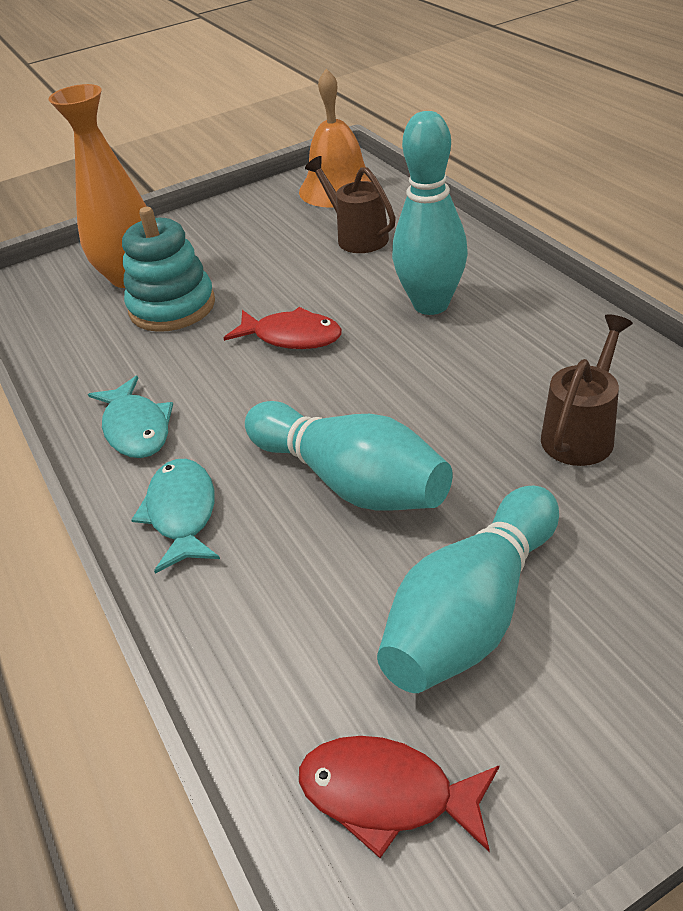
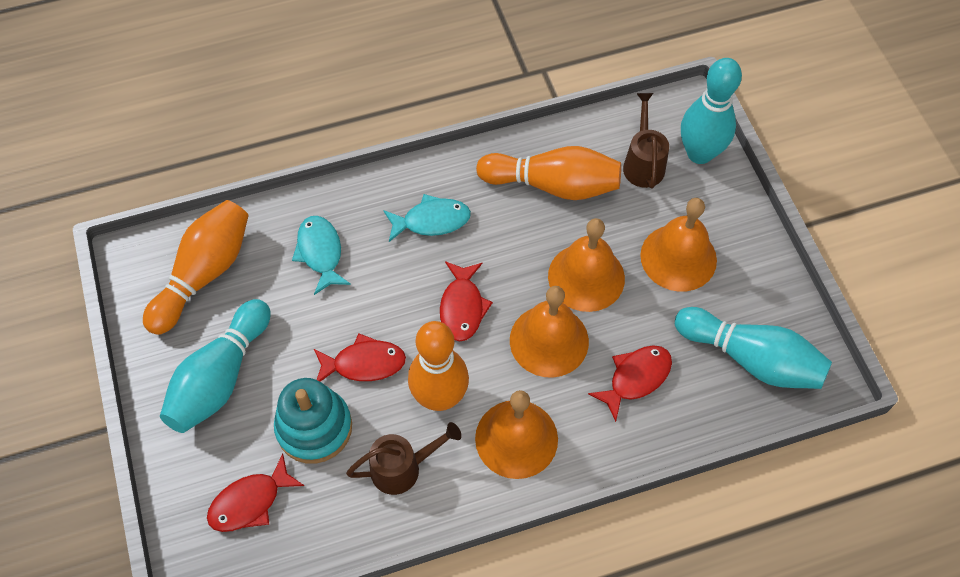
orange bell: 1 -> 4
orange bowling pin: 0 -> 3
orange vase: 1 -> 0
red fish: 2 -> 4

